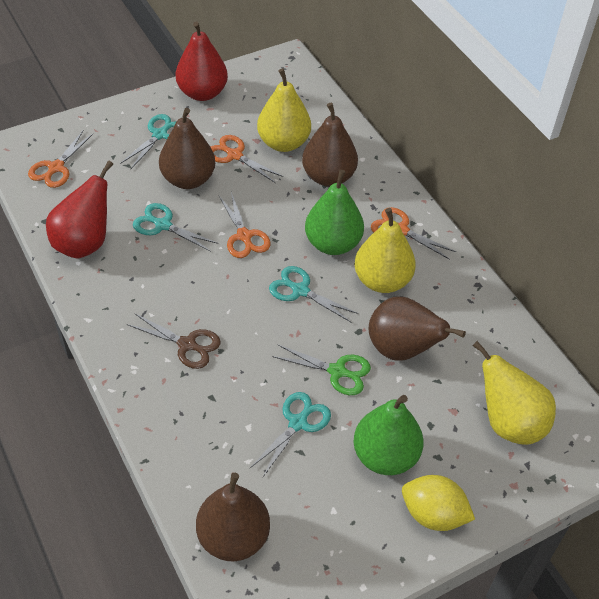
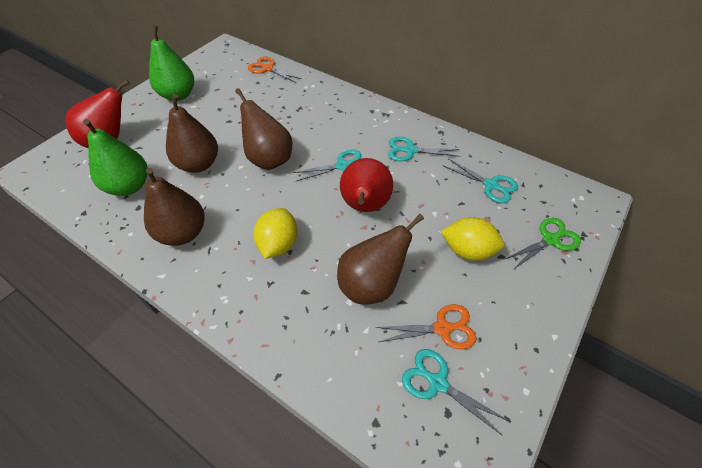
brown scissors: 1 -> 0
orange scissors: 4 -> 2
yellow lemon: 1 -> 2
yellow pear: 3 -> 0

